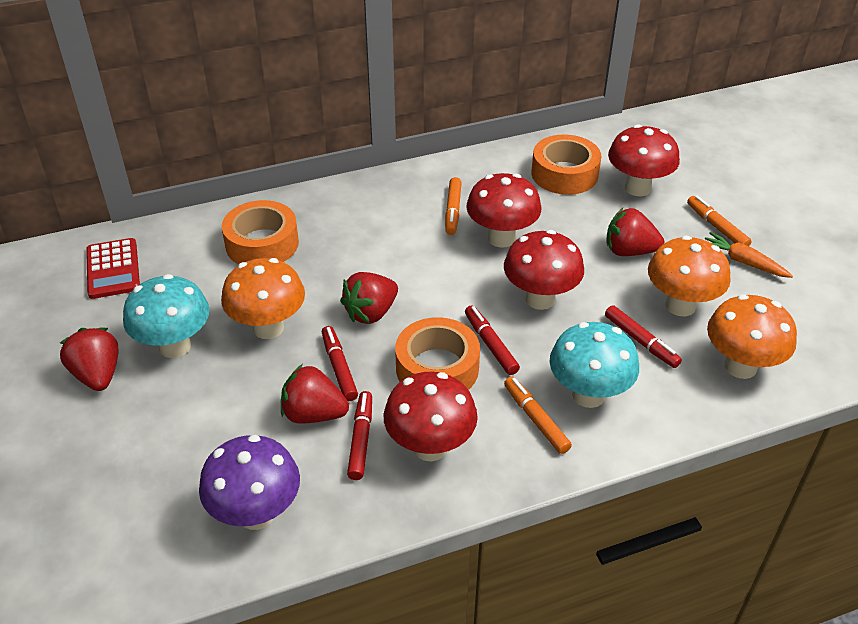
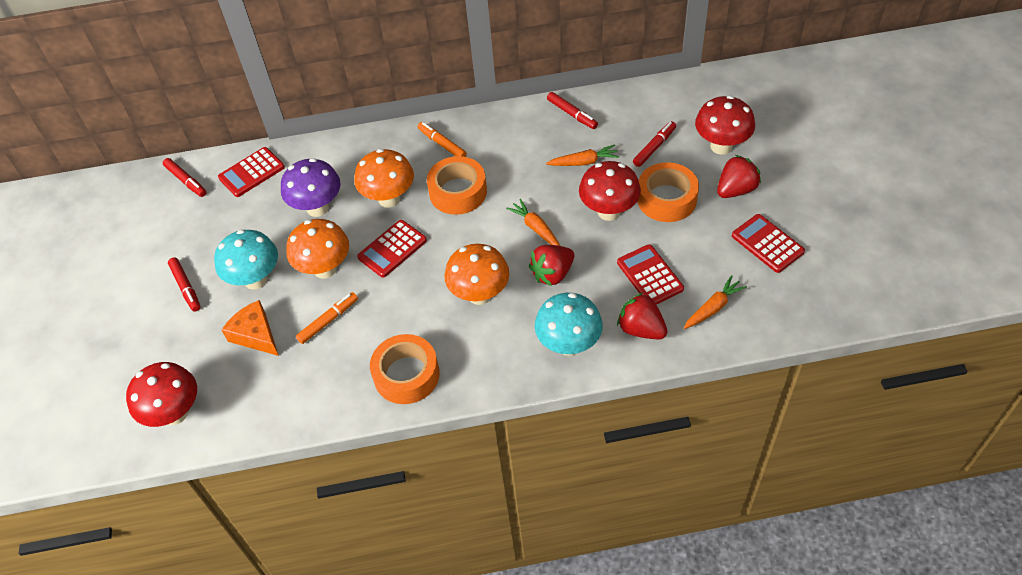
orange carrot: 1 -> 3
orange cheese: 0 -> 1
orange marker: 3 -> 2
red calculator: 1 -> 4
red mushroom: 4 -> 3
red strawberry: 4 -> 3

